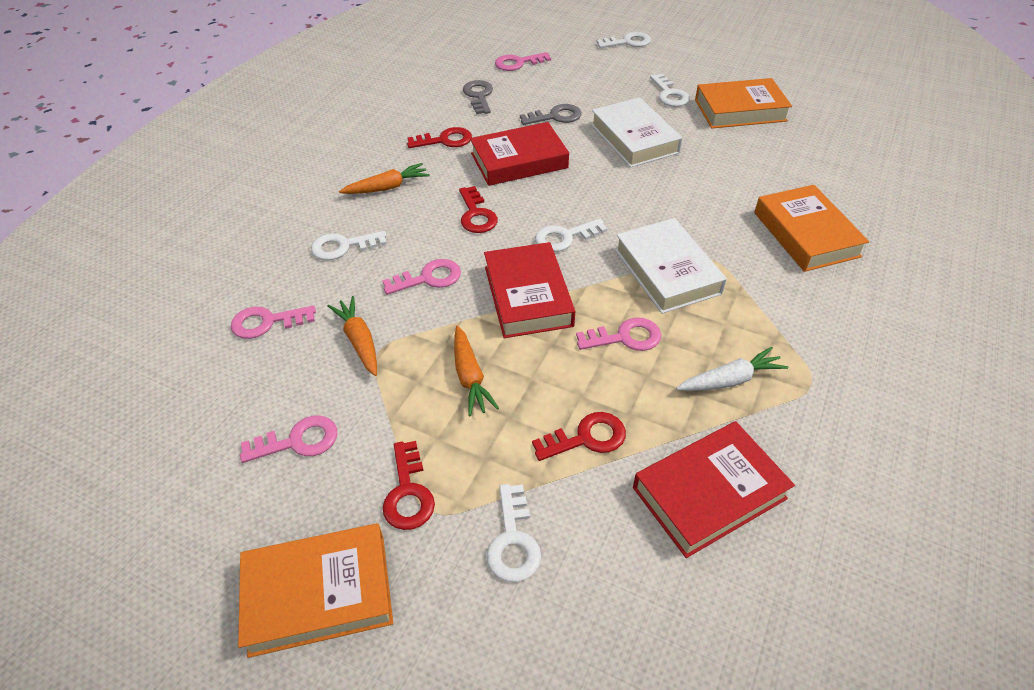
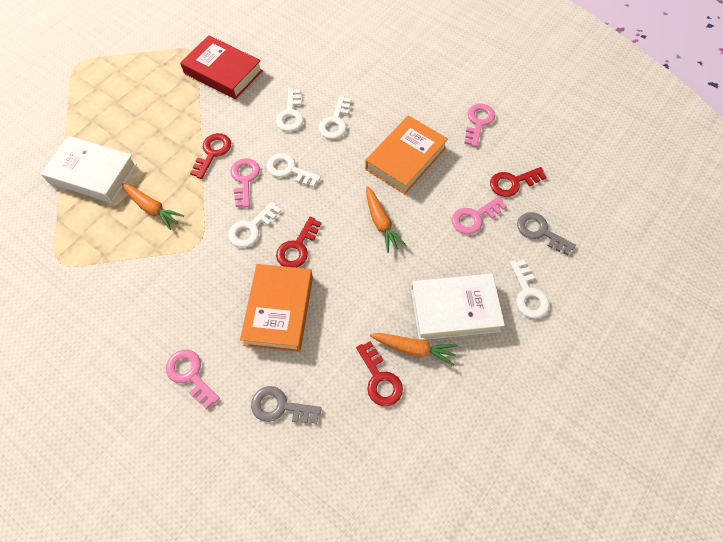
orange book: 3 -> 2
pink key: 5 -> 4
red book: 3 -> 1
white carrot: 1 -> 0

